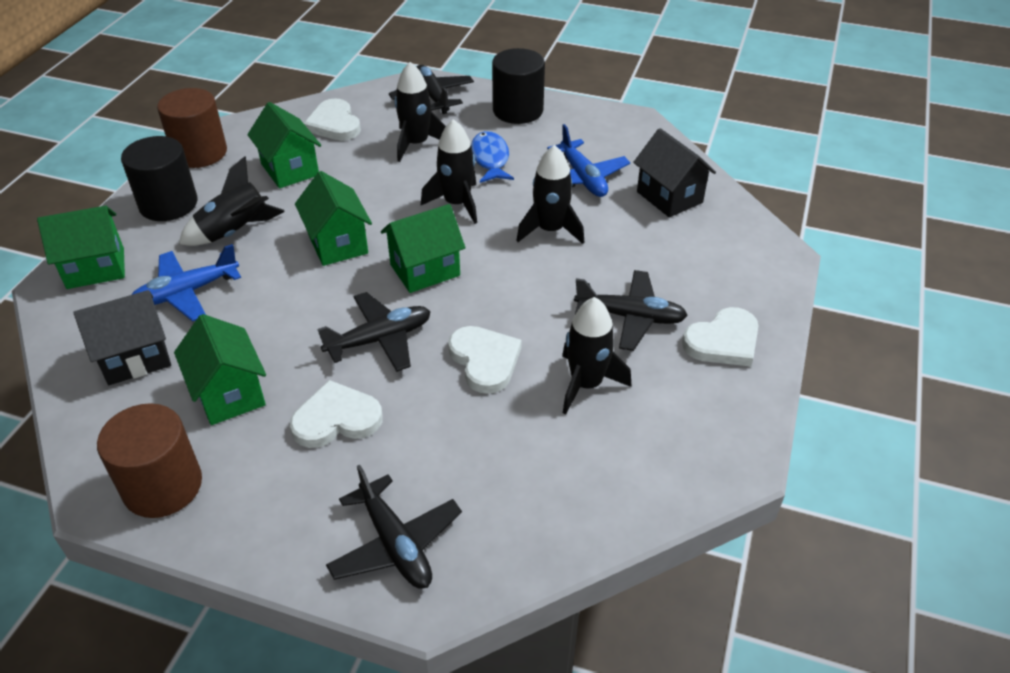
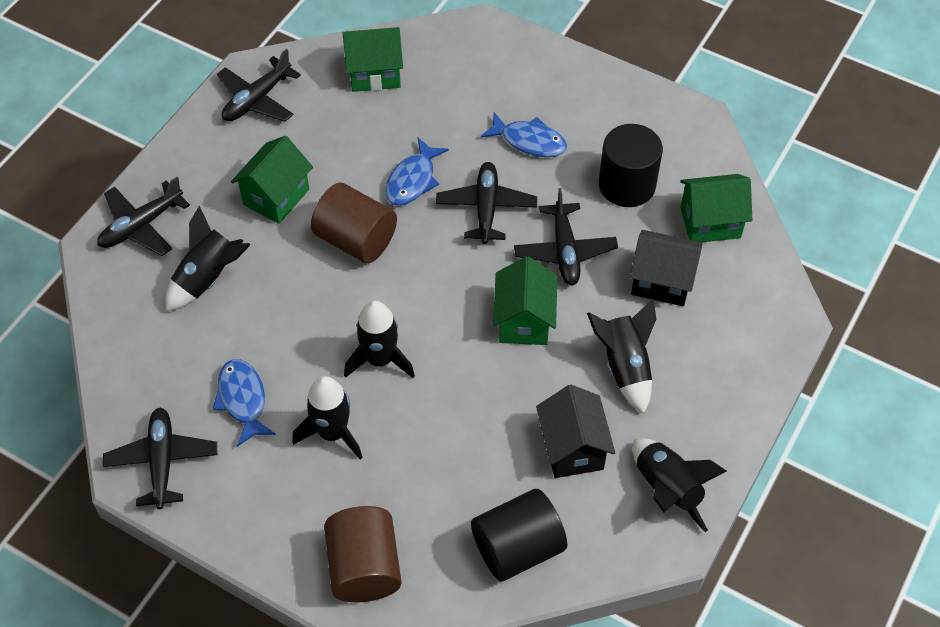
black plane: 4 -> 5
blue fish: 1 -> 3
blue plane: 2 -> 0
green house: 5 -> 4
white heart: 4 -> 0

